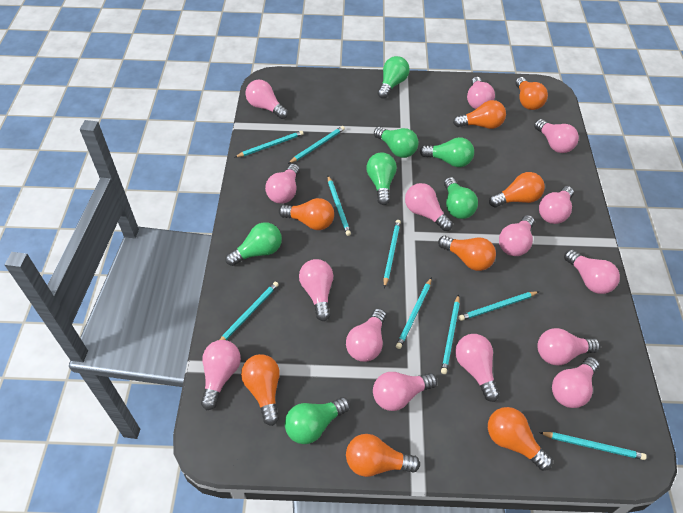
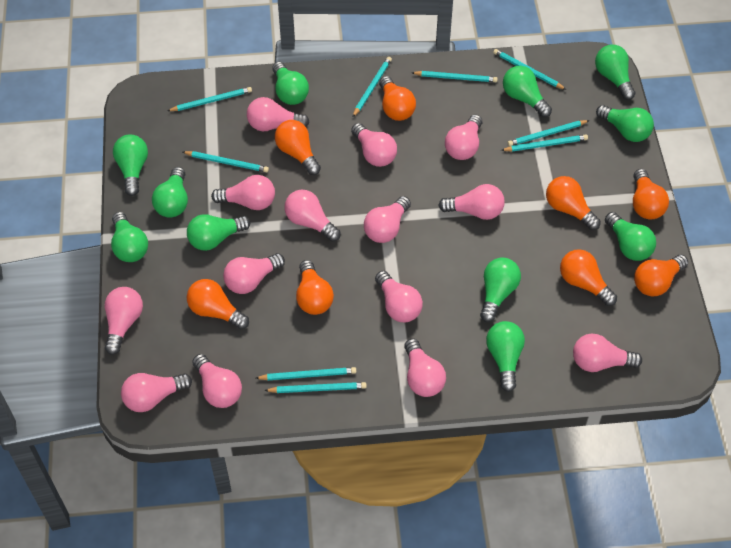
green light bulb: 7 -> 11
pink light bulb: 15 -> 14

